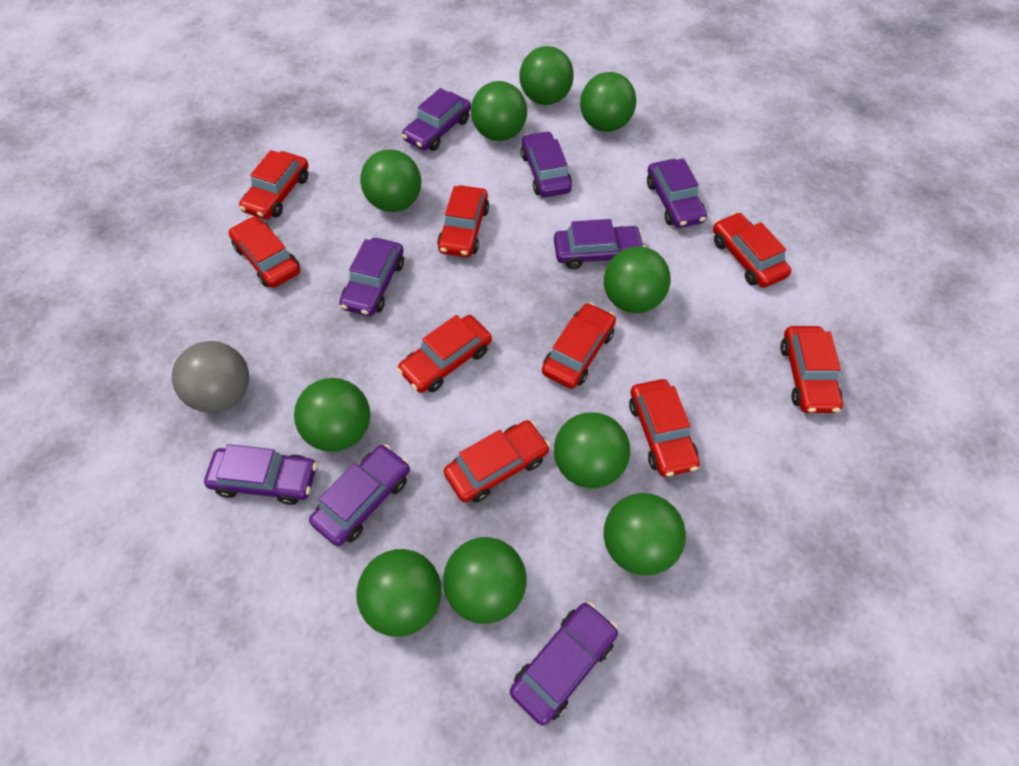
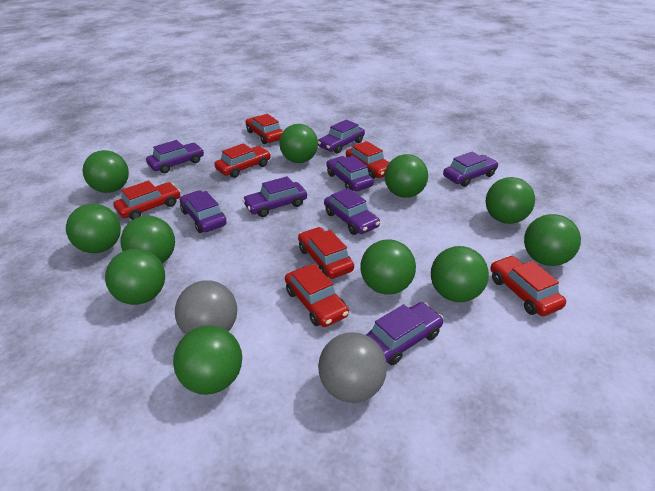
green ball: 10 -> 11
grey ball: 1 -> 2
red car: 9 -> 7

